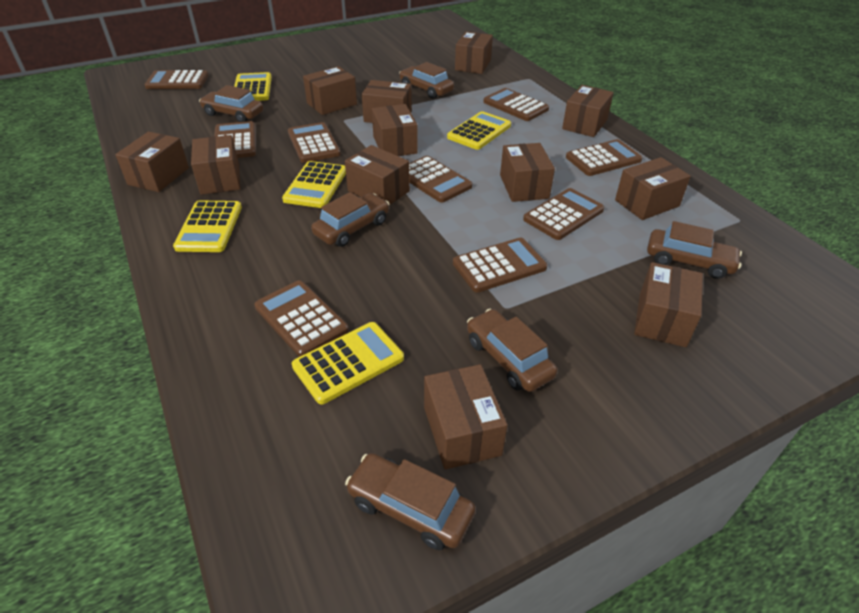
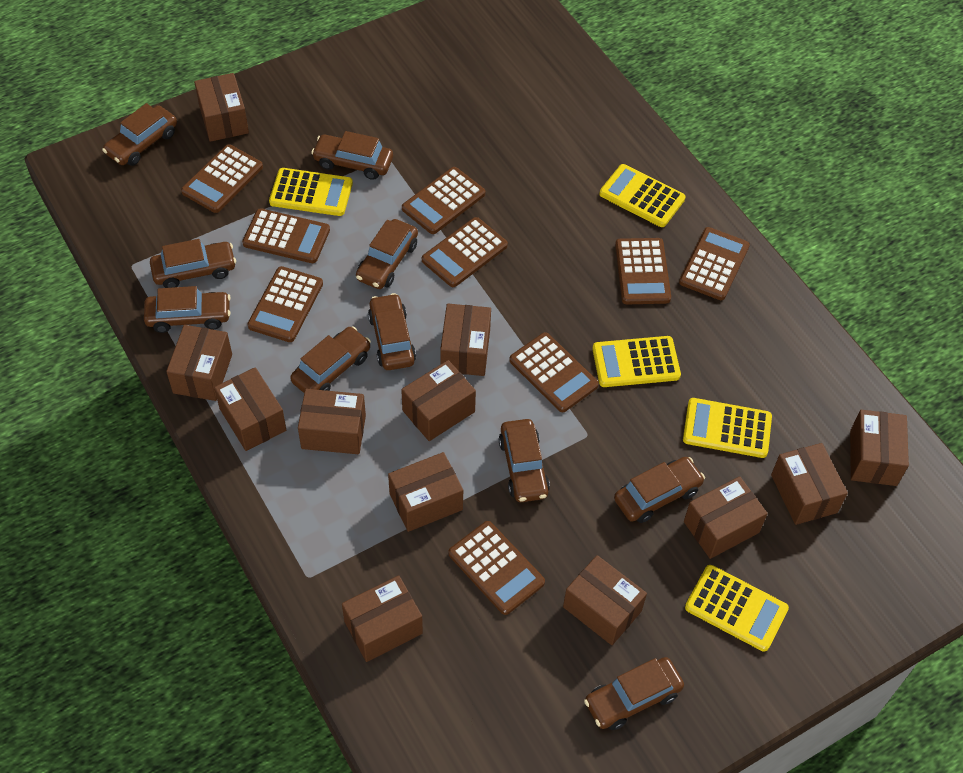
brown car: 6 -> 10

